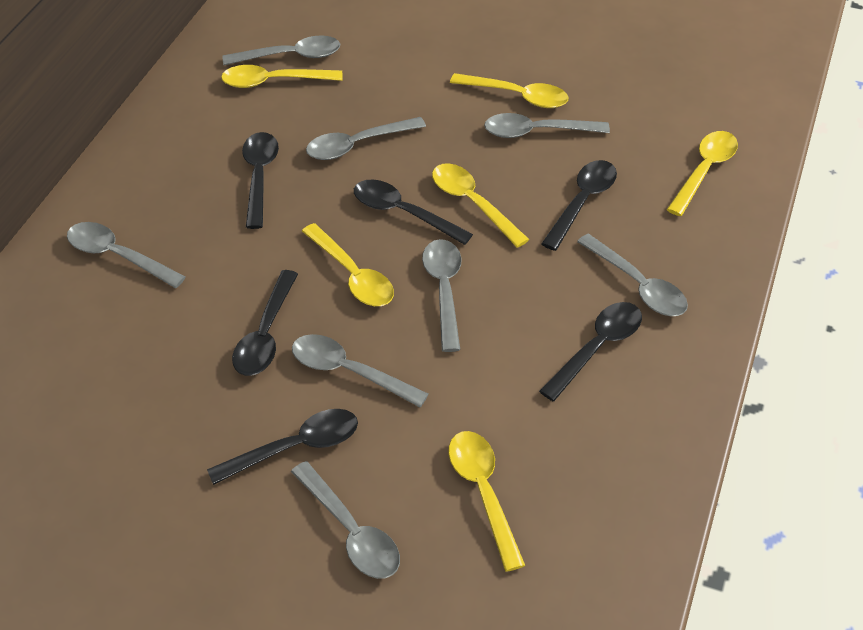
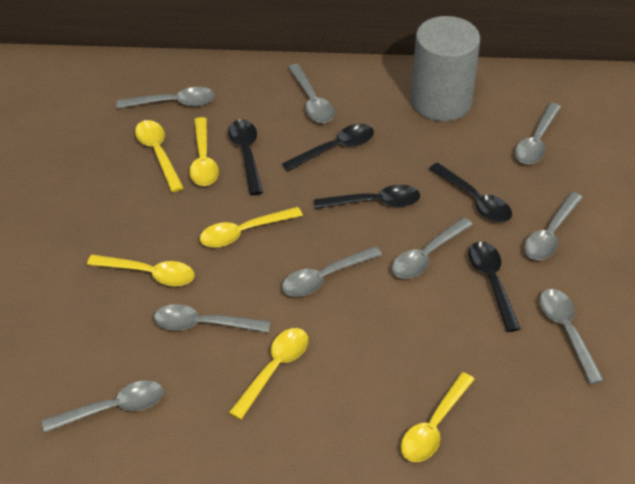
black spoon: 6 -> 5
grey cylinder: 0 -> 1
grey spoon: 8 -> 9

